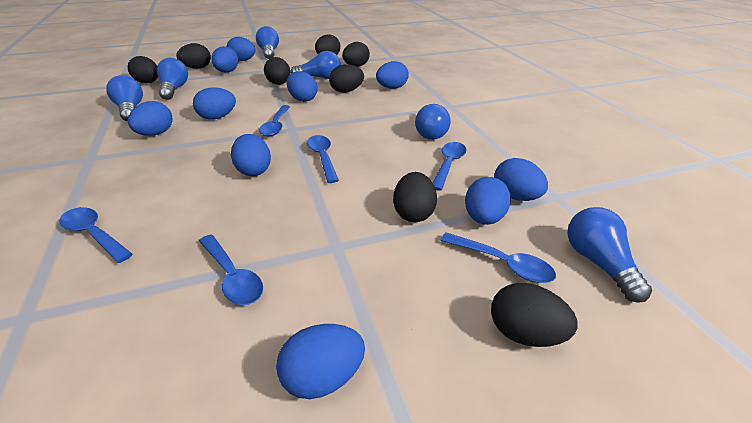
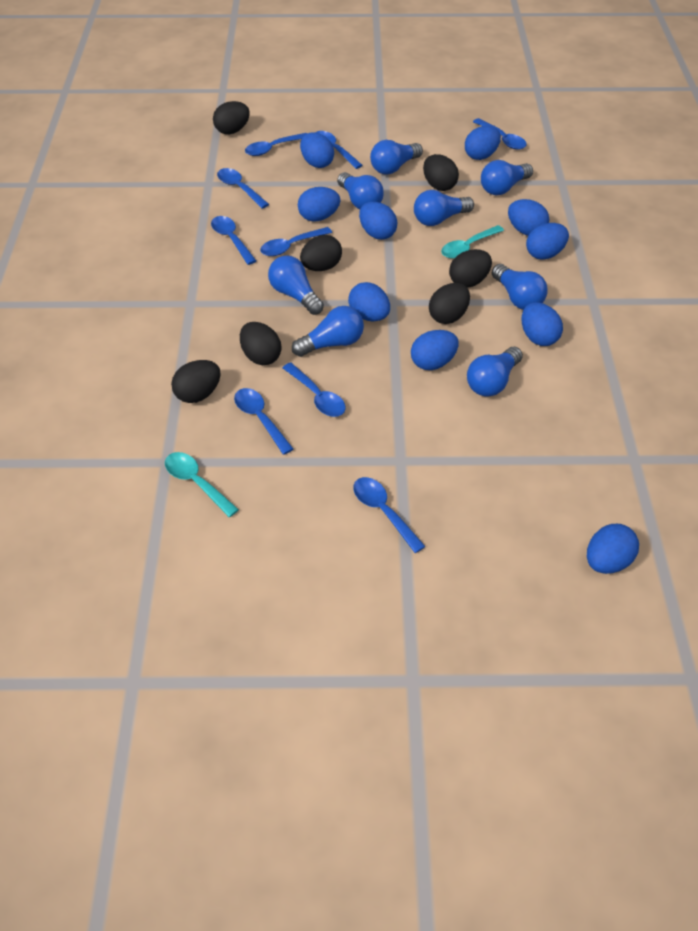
black egg: 8 -> 7
blue light bulb: 6 -> 8
blue spoon: 6 -> 9
turquoise spoon: 0 -> 2

